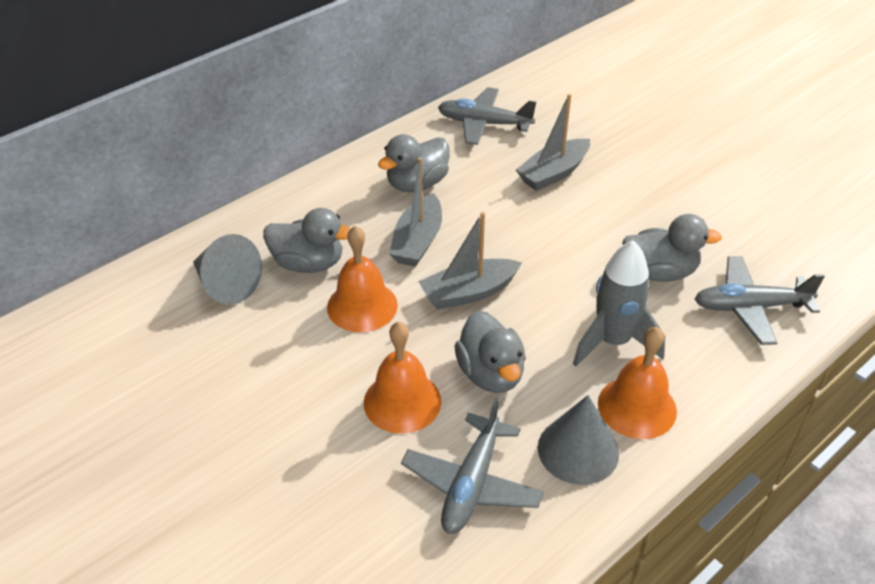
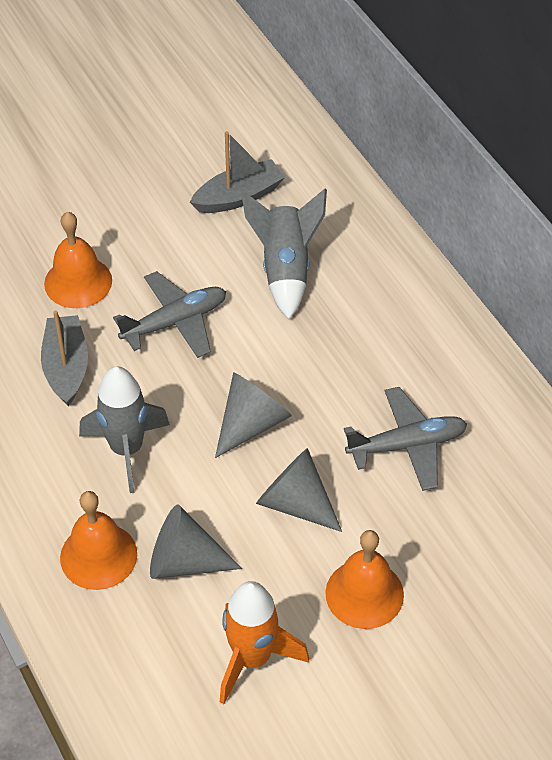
grey boat: 3 -> 2
grey cone: 2 -> 3
grey duck: 4 -> 0
grey plane: 3 -> 2
grey rocket: 1 -> 2
orange rocket: 0 -> 1

